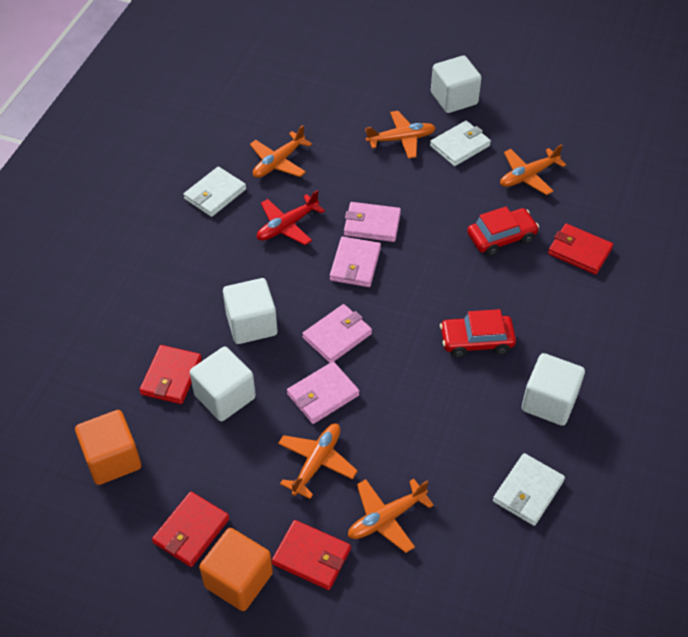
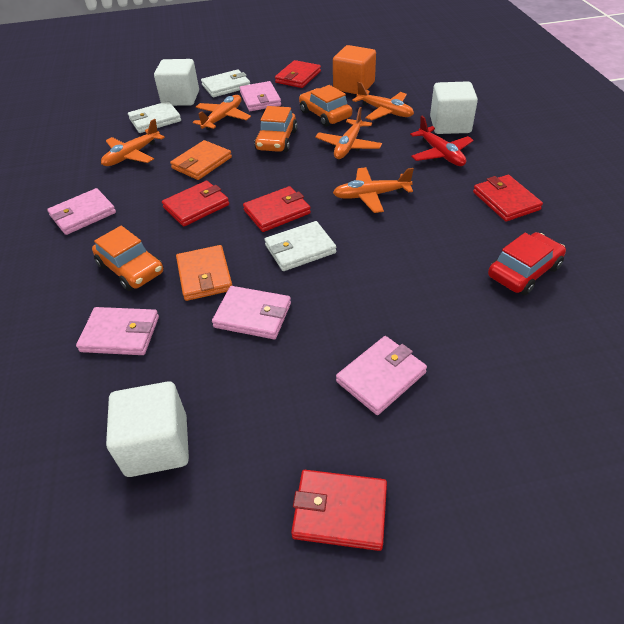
orange car: 0 -> 3
orange cube: 2 -> 1
orange wallet: 0 -> 2
pink wallet: 4 -> 5
red car: 2 -> 1
red wallet: 4 -> 5
white cube: 4 -> 3

